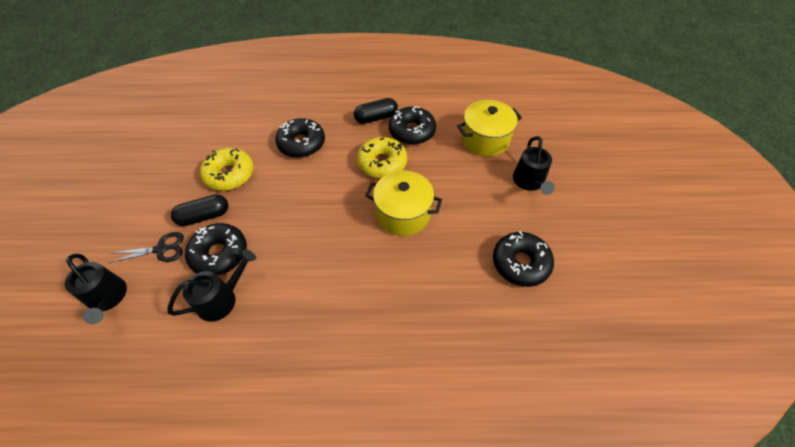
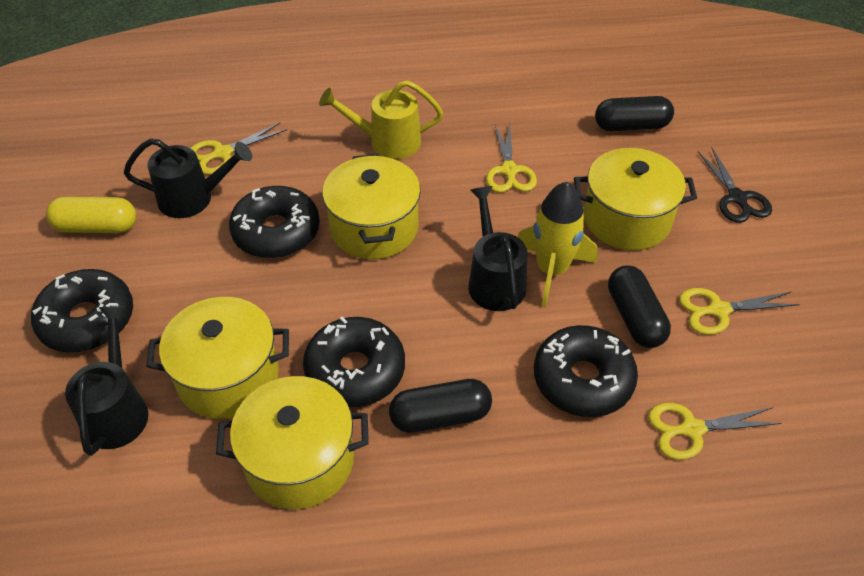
black capsule: 2 -> 3
yellow capsule: 0 -> 1
yellow donut: 2 -> 0
yellow pot: 2 -> 4
yellow rocket: 0 -> 1
yellow scissors: 0 -> 4
yellow watering can: 0 -> 1

